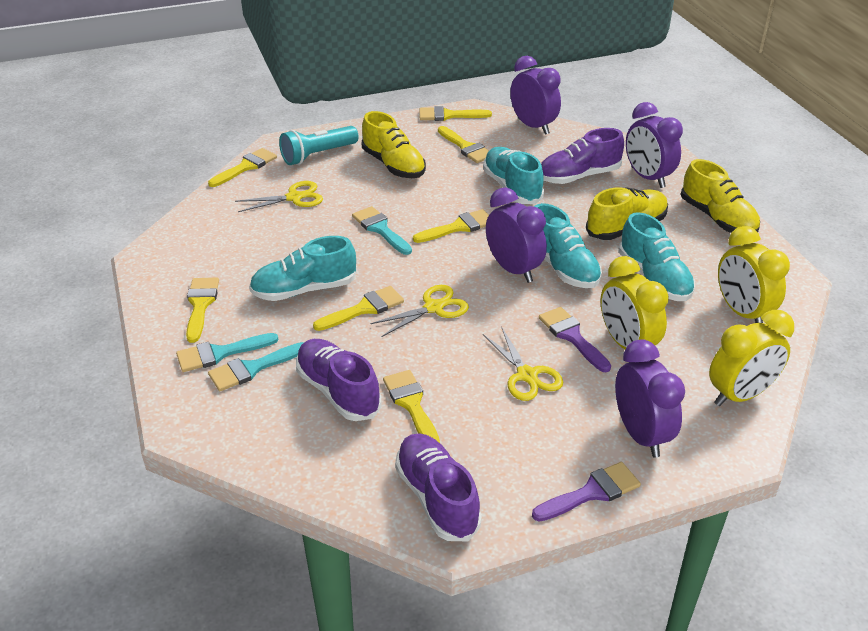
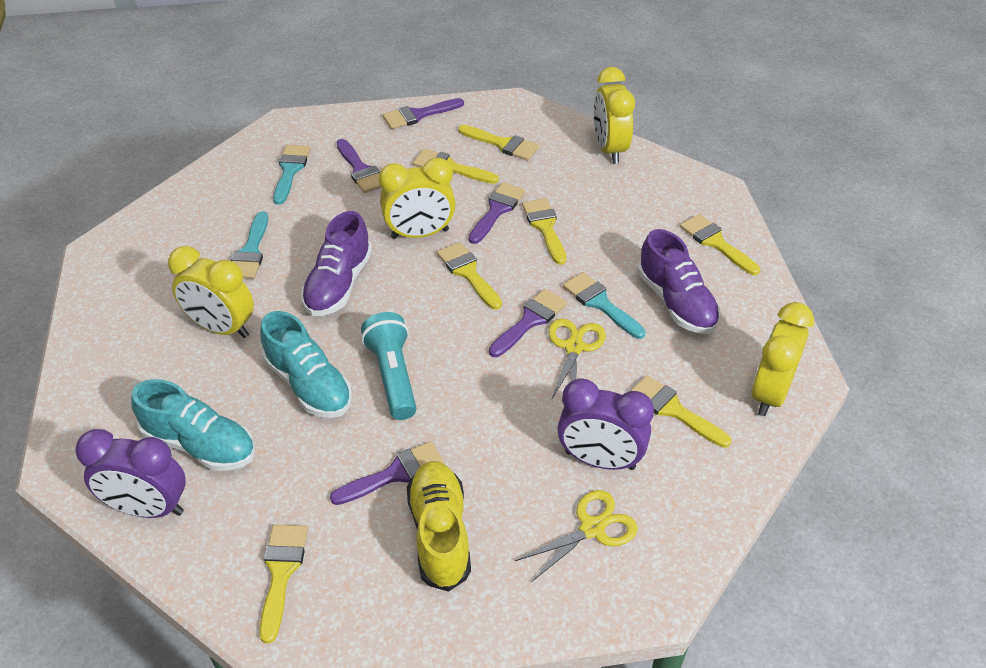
purple brush: 2 -> 5
purple clock: 4 -> 2
purple shoe: 3 -> 2
turquoise shoe: 4 -> 2
yellow clock: 3 -> 4
yellow scissors: 3 -> 2
yellow shoe: 3 -> 1

